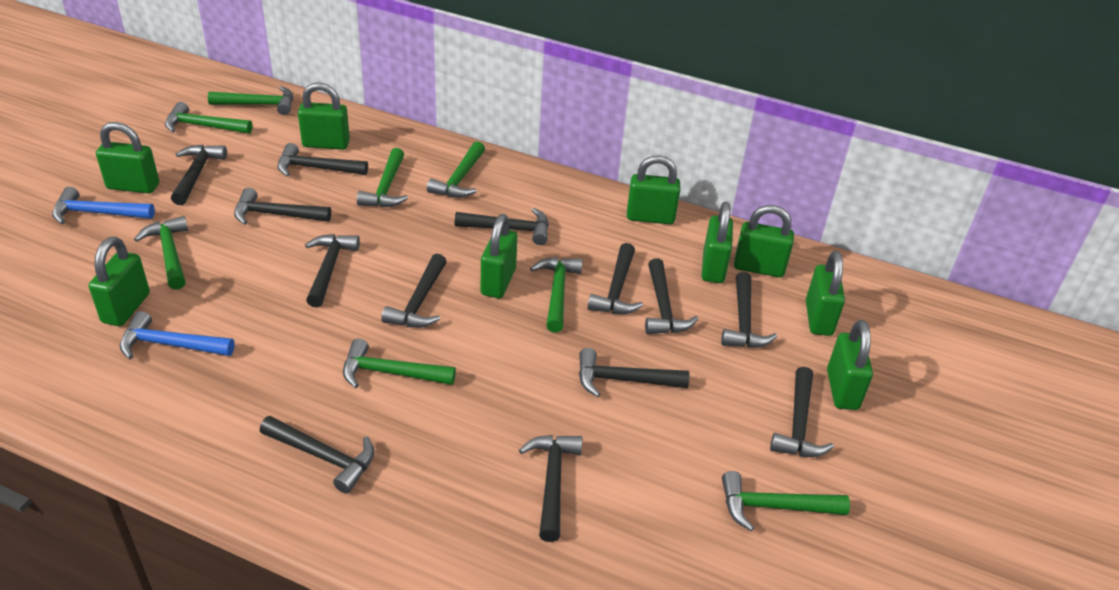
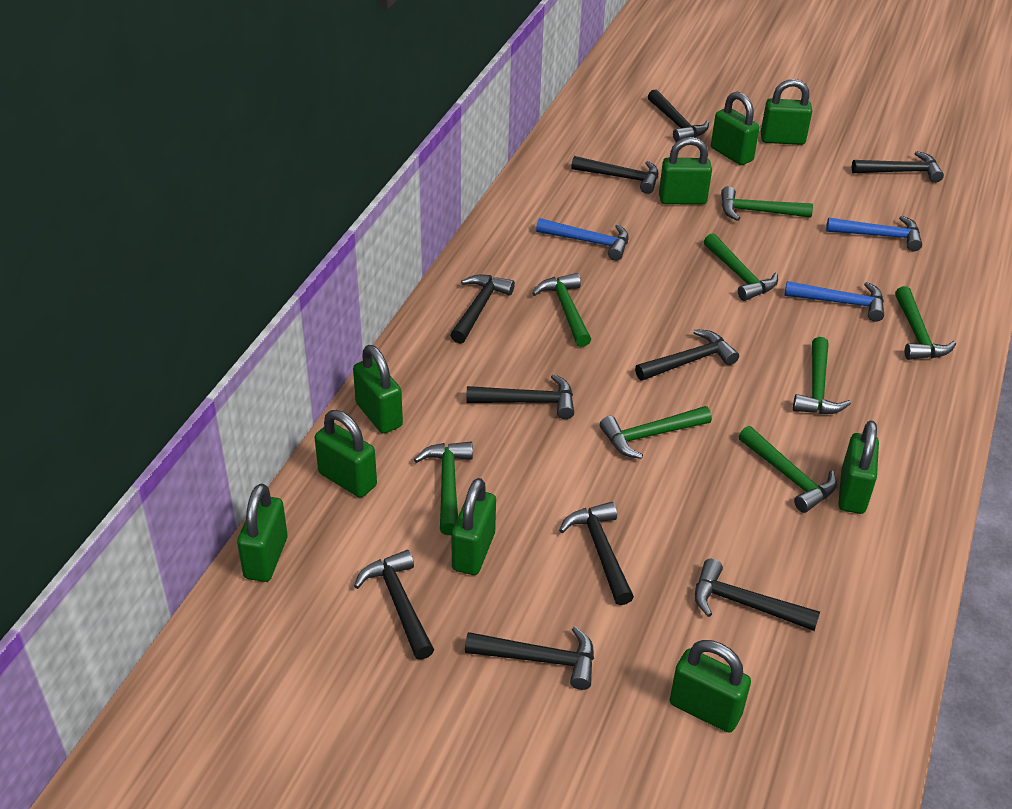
black hammer: 13 -> 10
blue hammer: 2 -> 3

